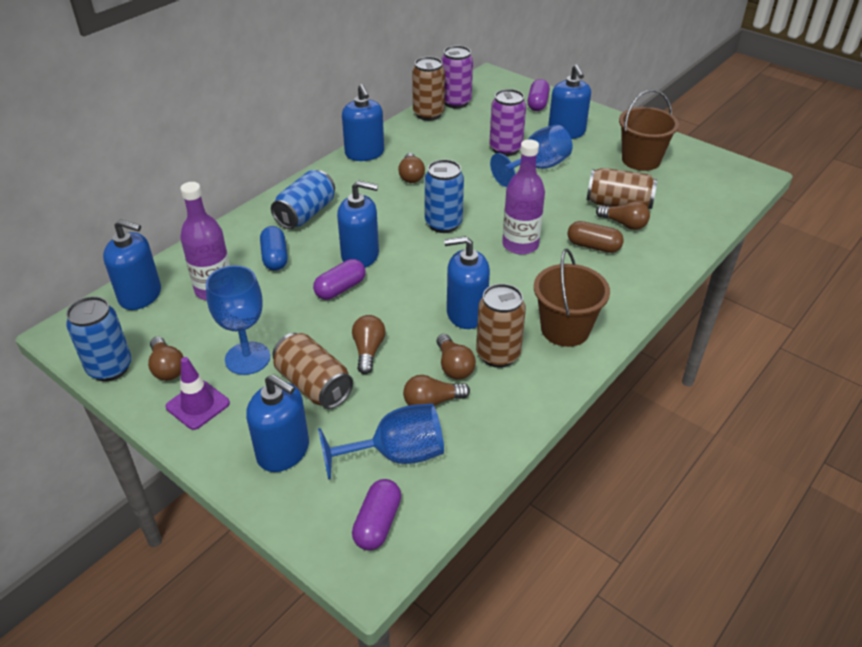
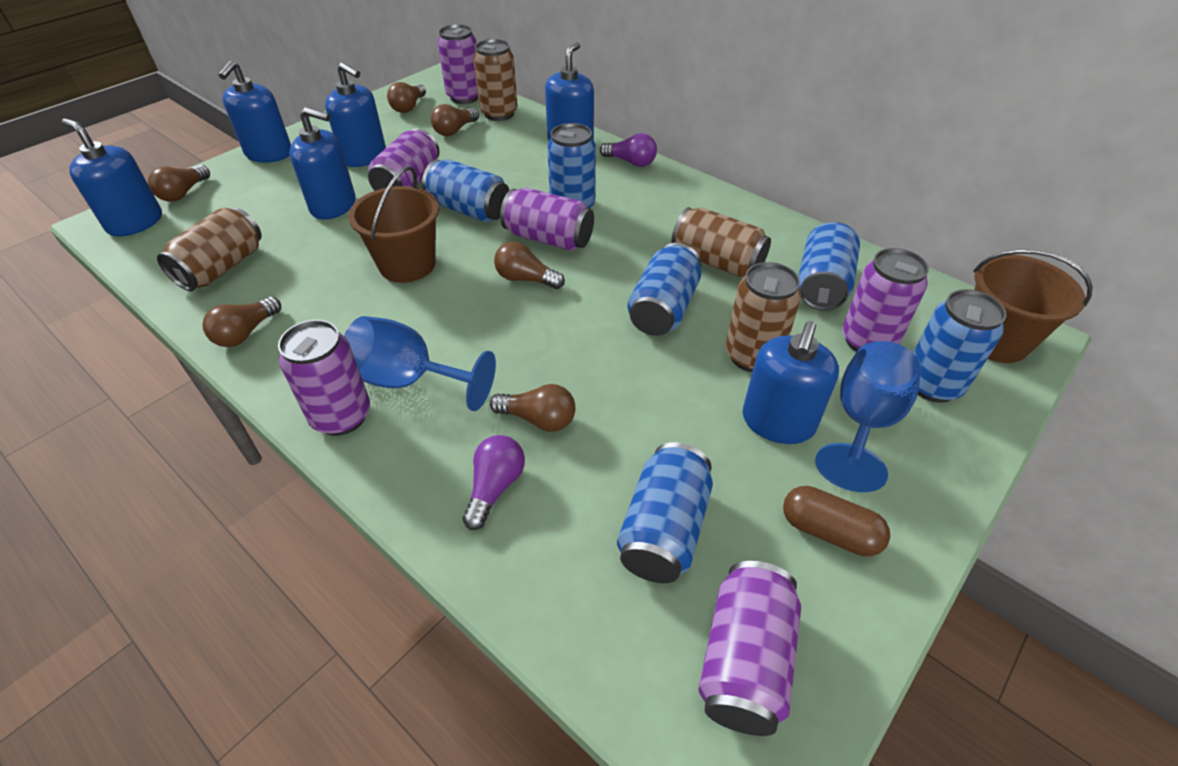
blue can: 3 -> 6
blue capsule: 1 -> 0
blue goblet: 3 -> 2
purple bottle: 2 -> 0
purple can: 2 -> 6
purple capsule: 3 -> 0
purple light bulb: 0 -> 2
purple traffic cone: 1 -> 0

